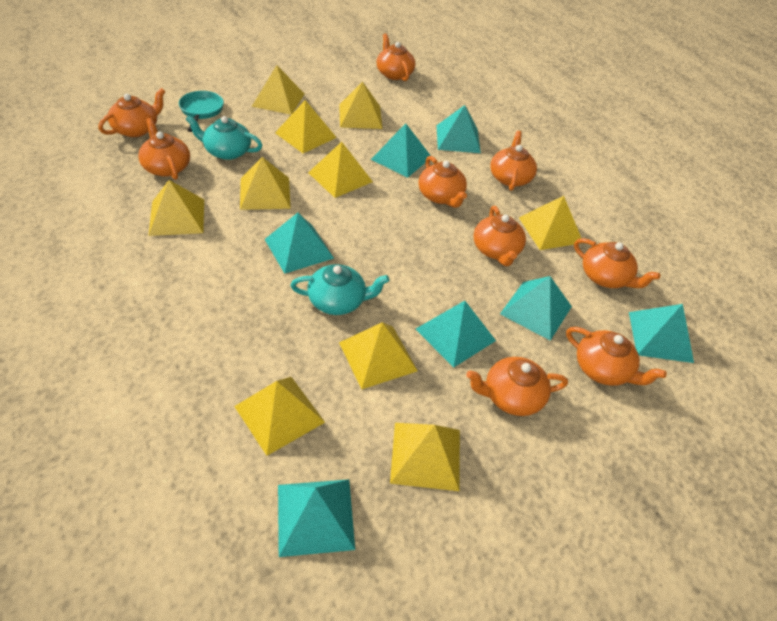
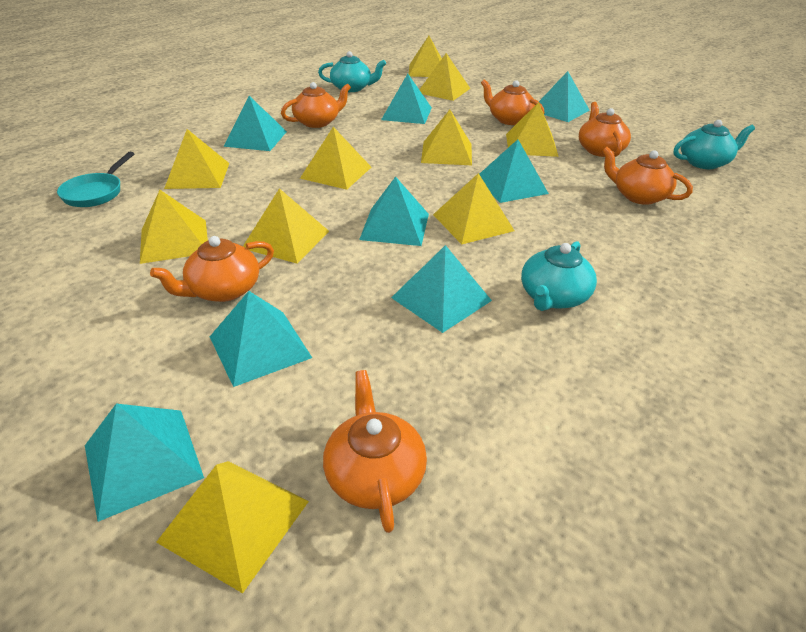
orange teapot: 9 -> 6
turquoise pyramid: 7 -> 8
turquoise teapot: 2 -> 3

